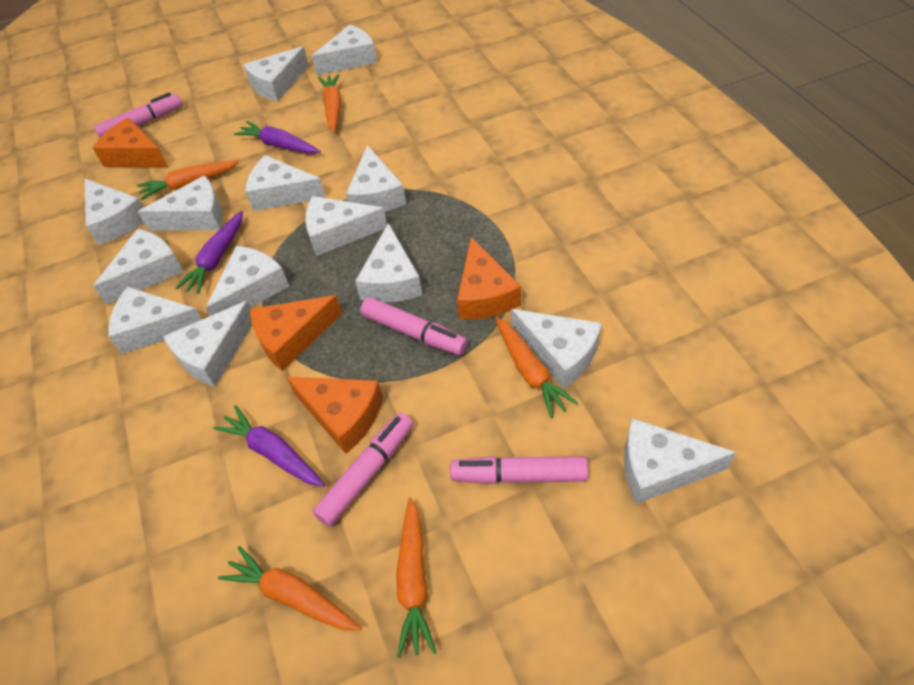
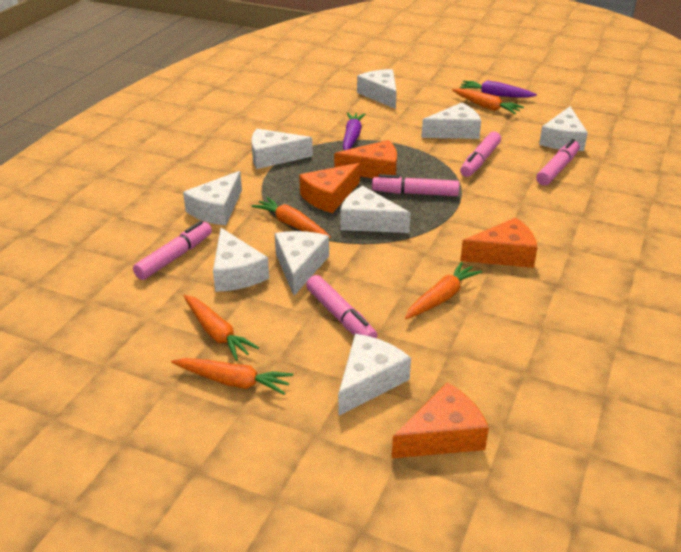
pink marker: 4 -> 5
purple carrot: 3 -> 2
white cheese: 14 -> 9

